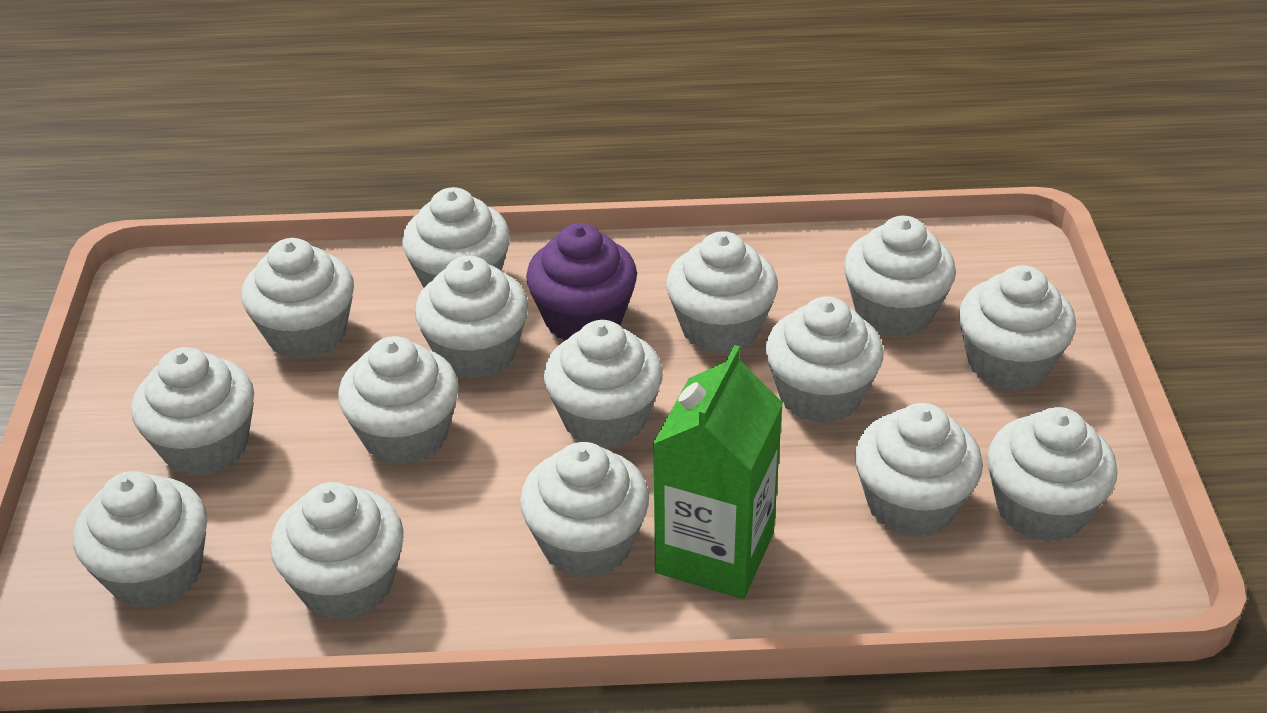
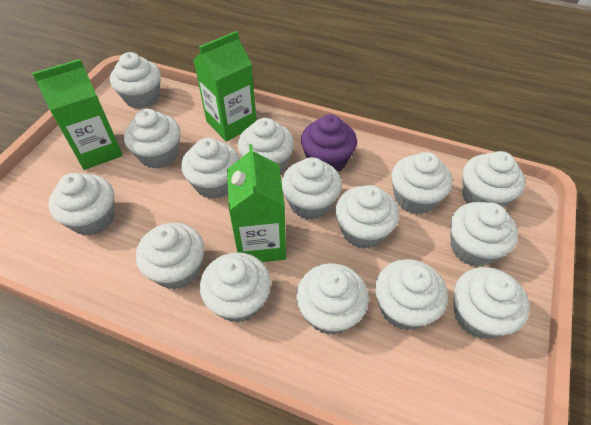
green carton: 1 -> 3

